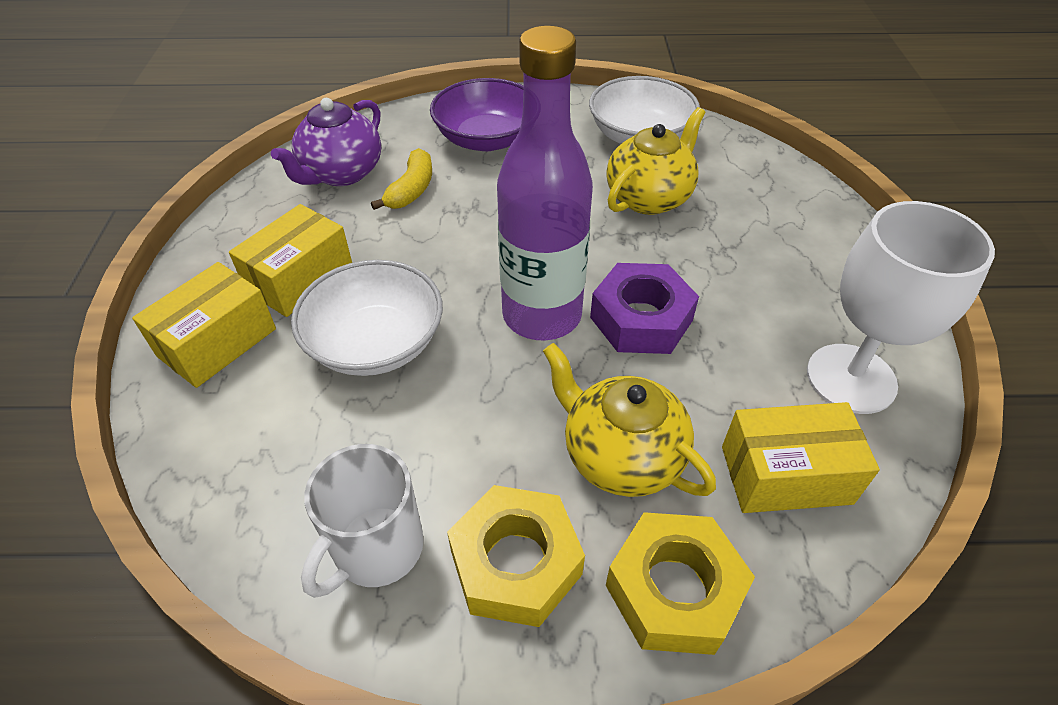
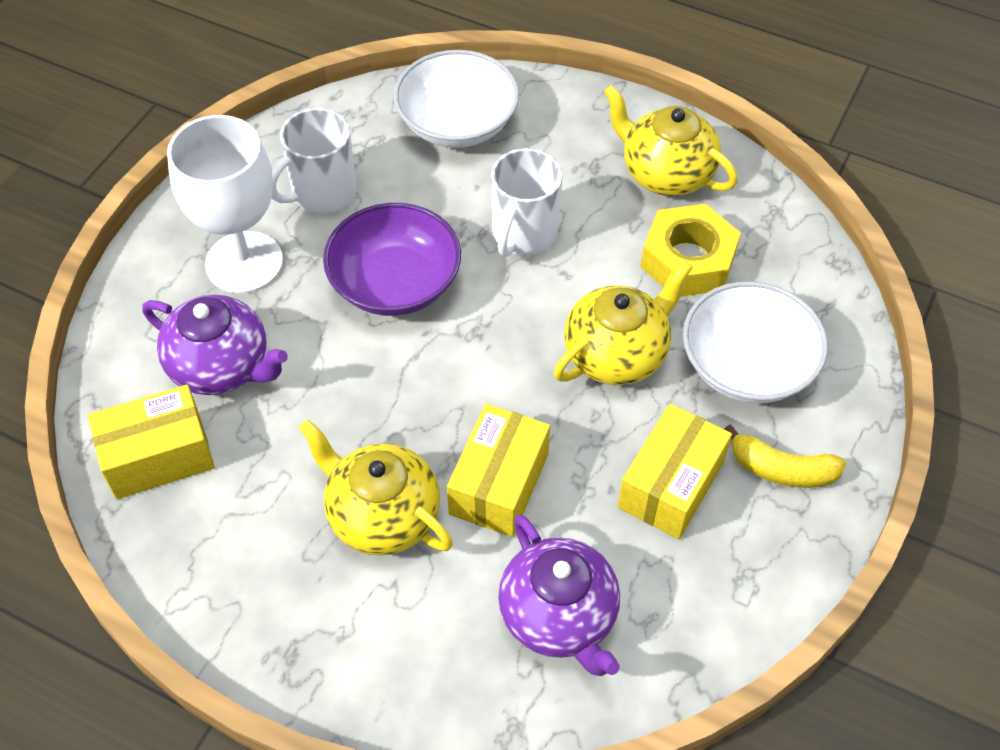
purple bottle: 1 -> 0
purple nut: 1 -> 0
purple teapot: 1 -> 2
white mug: 1 -> 2
yellow nut: 2 -> 1
yellow teapot: 2 -> 3

